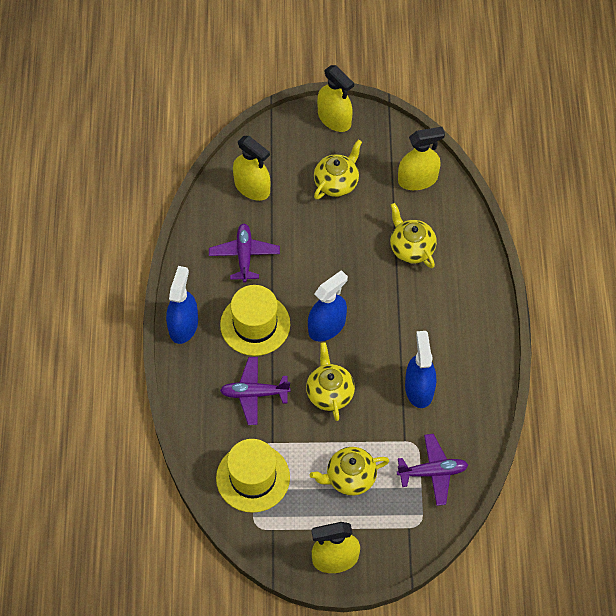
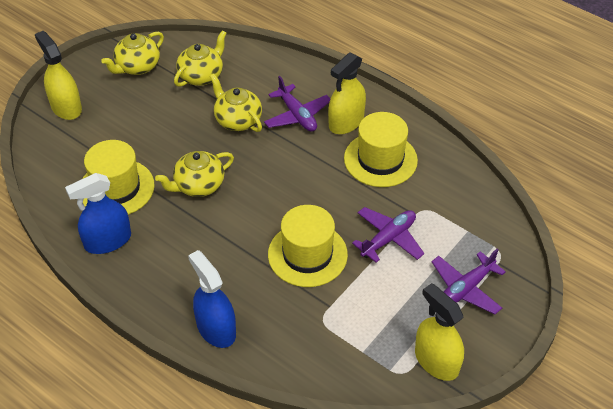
blue spray bottle: 3 -> 2
yellow hat: 2 -> 3
yellow spray bottle: 4 -> 3

